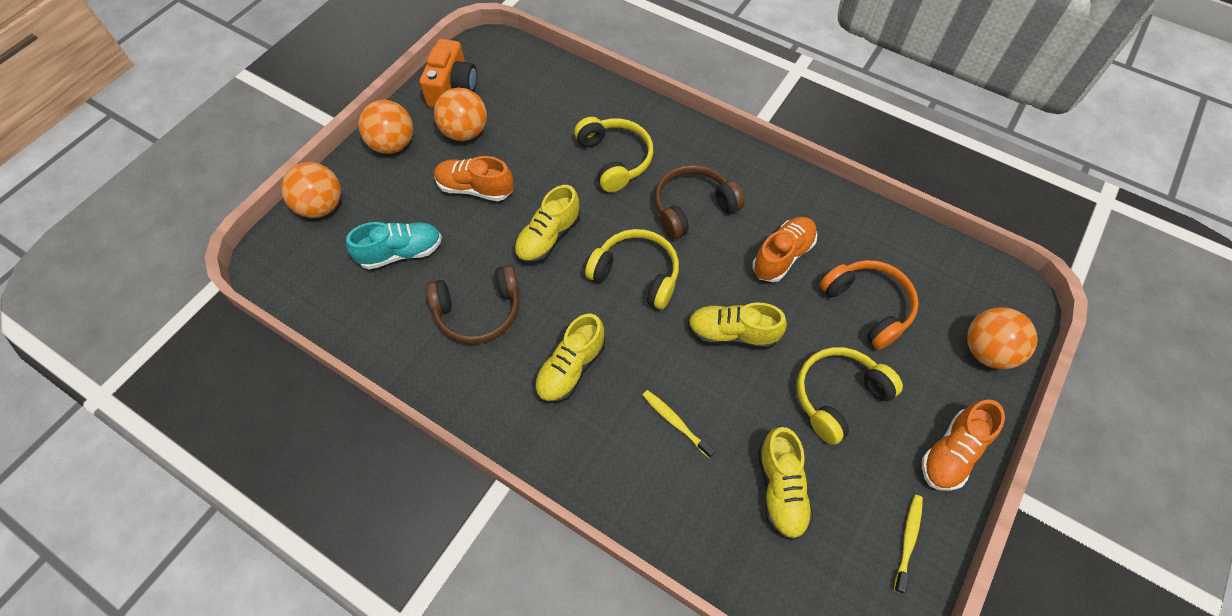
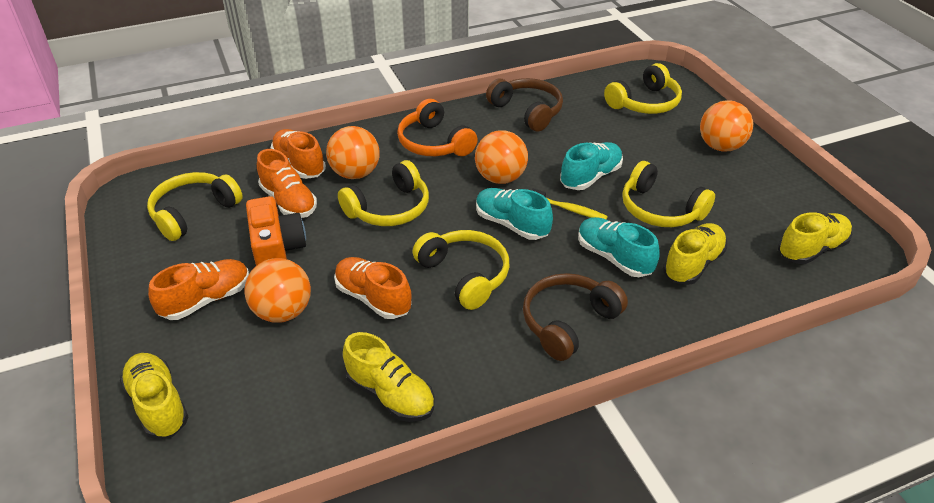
orange shoe: 3 -> 4
turquoise shoe: 1 -> 3
yellow headphones: 3 -> 5
yellow toothbrush: 2 -> 1

